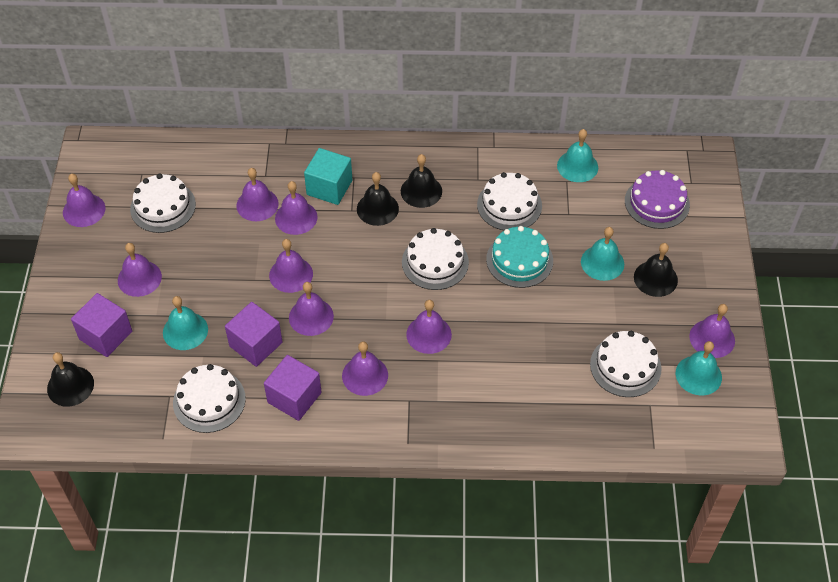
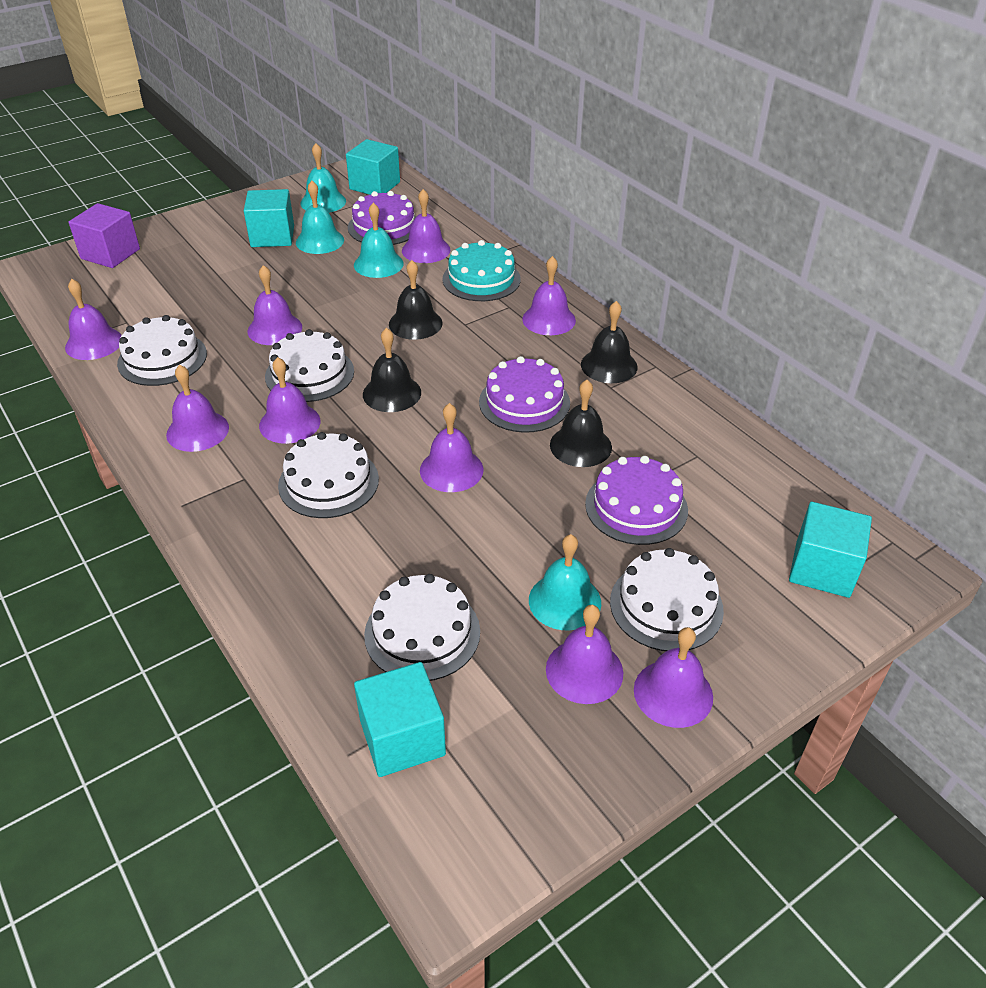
purple cake: 1 -> 3
purple cube: 3 -> 1
turquoise cube: 1 -> 4

